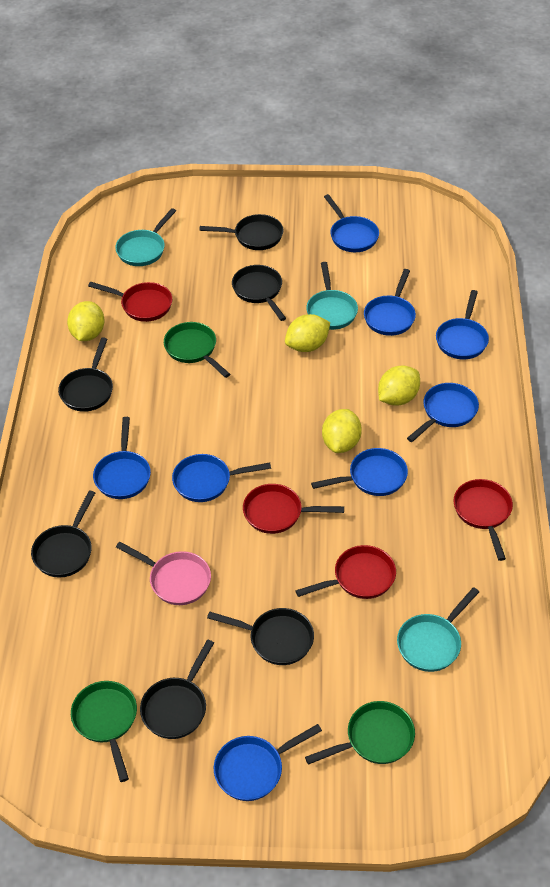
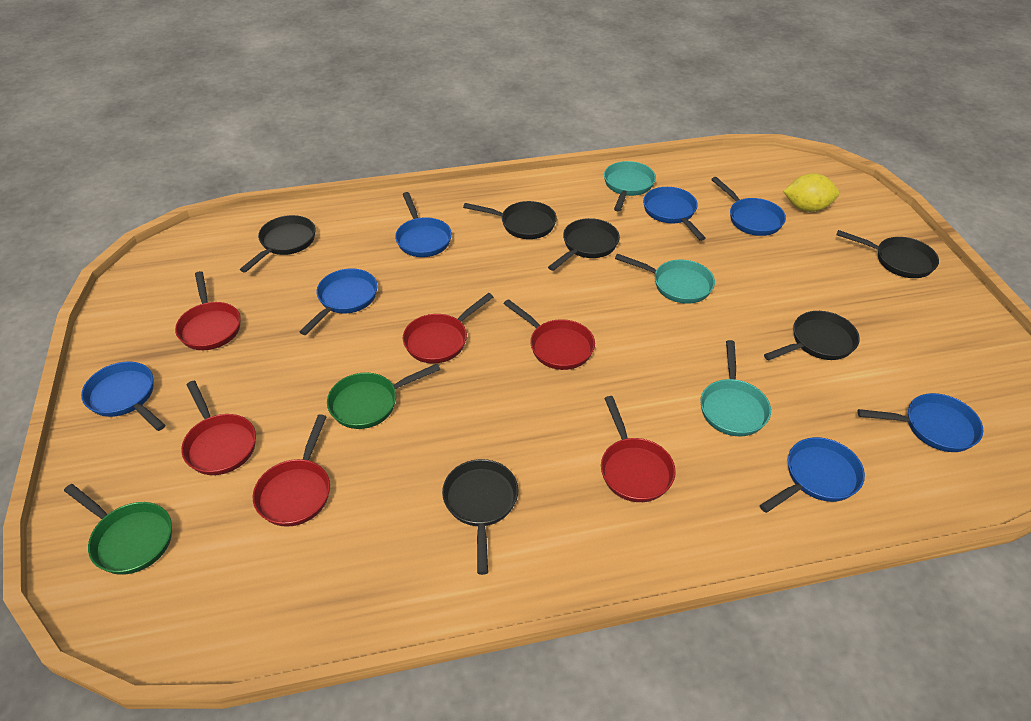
blue pan: 8 -> 7
green pan: 3 -> 2
pink pan: 1 -> 0
red pan: 4 -> 6
yellow lemon: 4 -> 1

